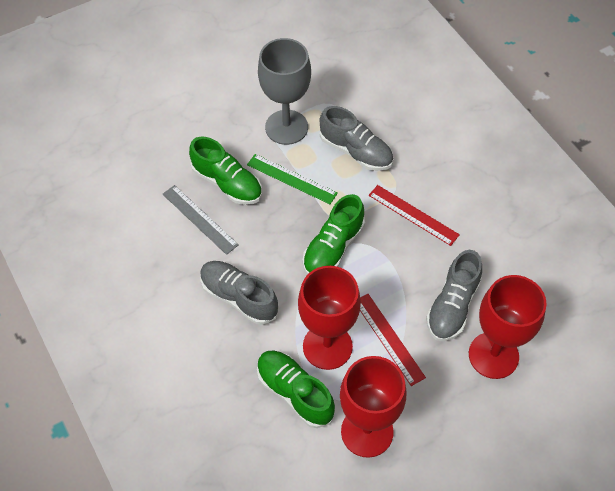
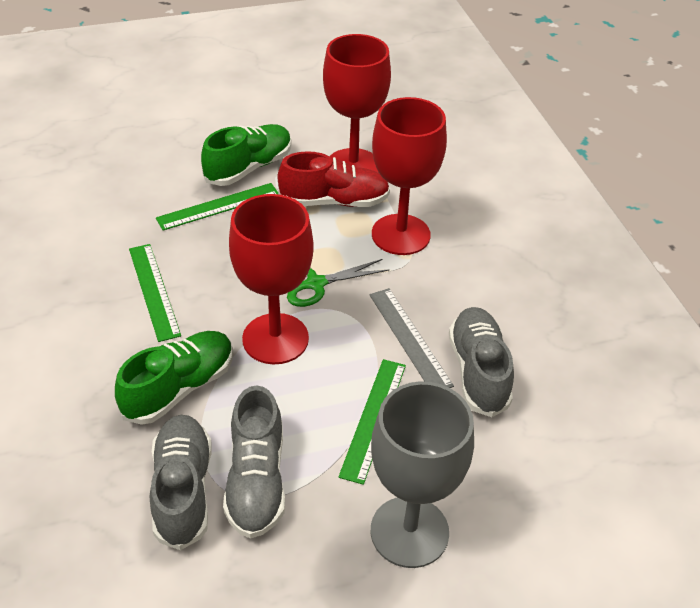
green ruler: 1 -> 3
green scissors: 0 -> 1
green shoe: 3 -> 2
red ruler: 2 -> 0
red shoe: 0 -> 1

